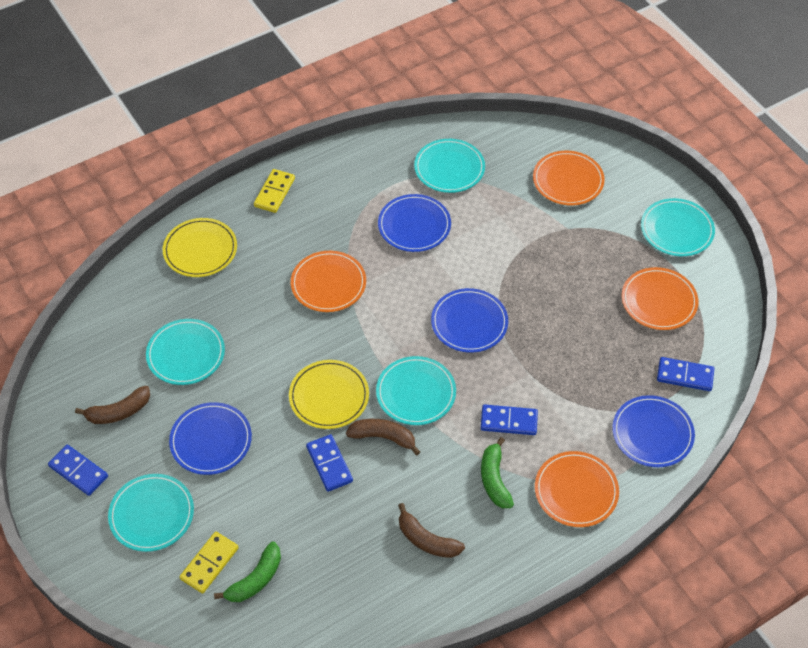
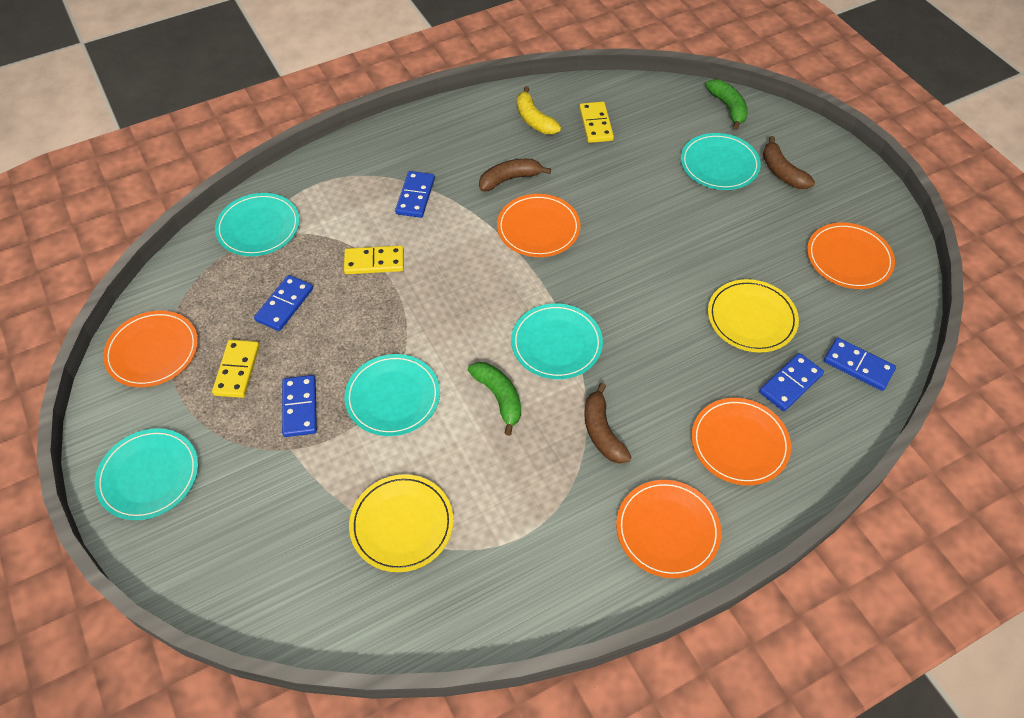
blue domino: 4 -> 5
blue plate: 4 -> 0
orange plate: 4 -> 5
yellow banana: 0 -> 1
yellow domino: 2 -> 3

